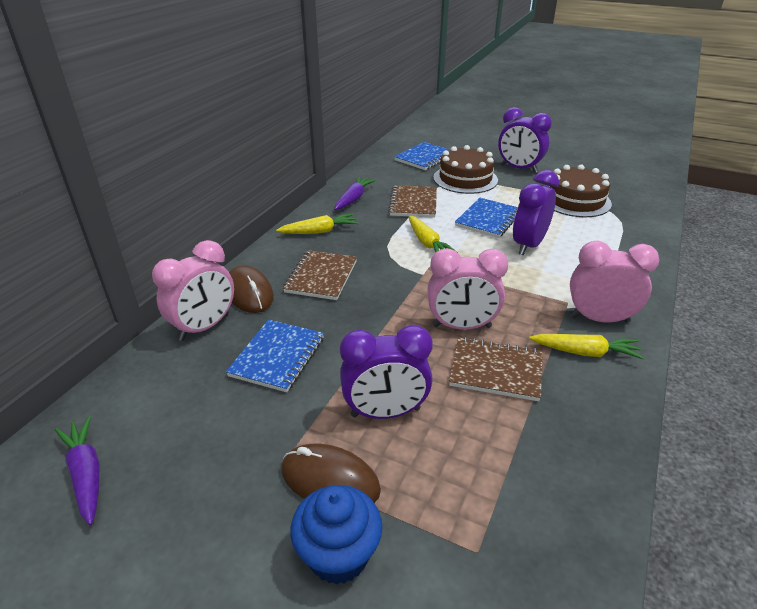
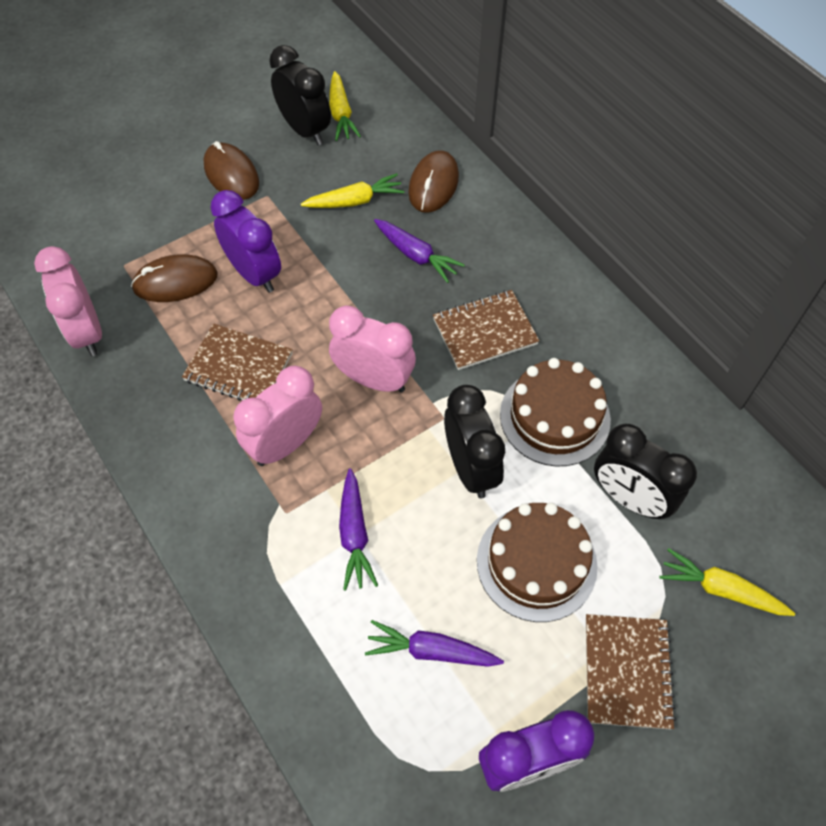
black clock: 0 -> 3
blue cupcake: 1 -> 0
blue notebook: 3 -> 0
brown mouse: 2 -> 3
purple carrot: 2 -> 3
purple clock: 3 -> 2

